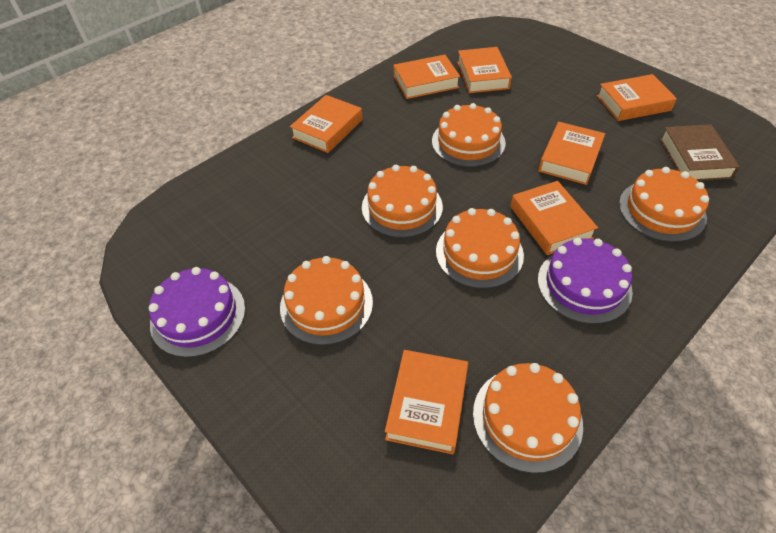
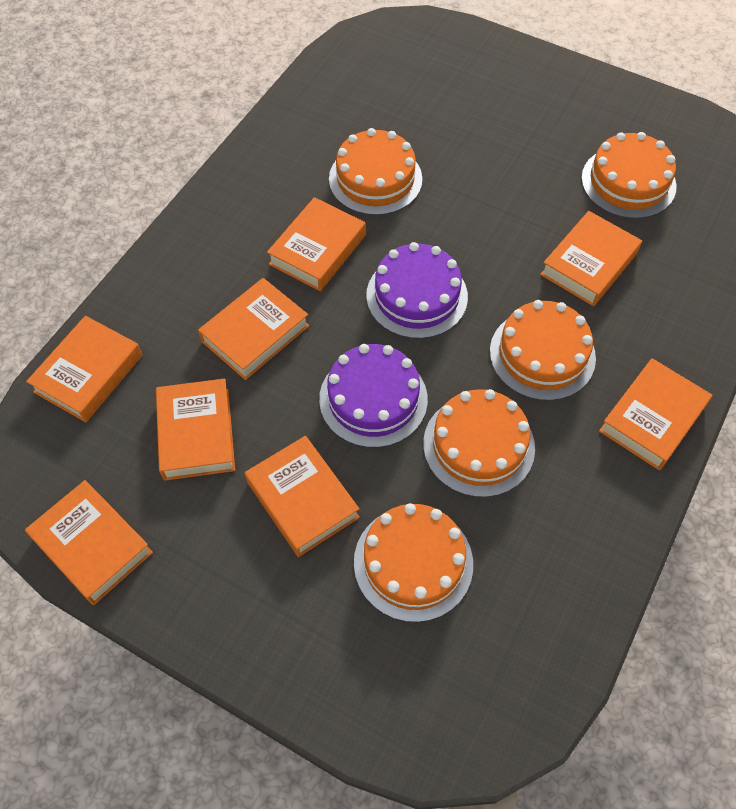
brown book: 1 -> 0
orange book: 7 -> 8
orange cake: 6 -> 5

